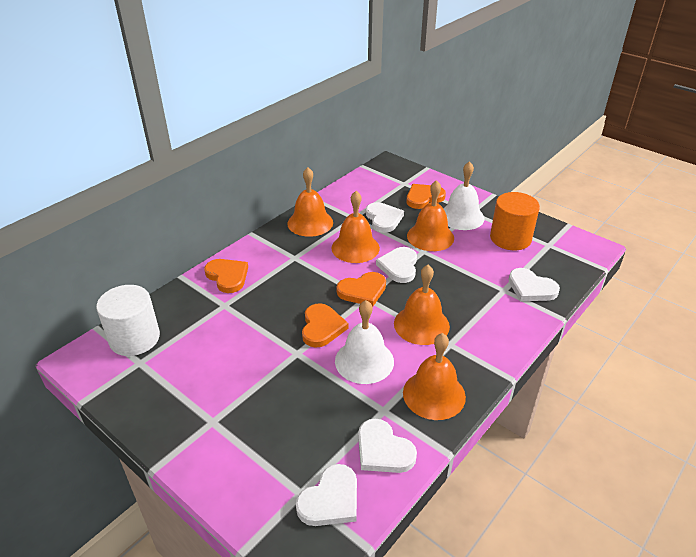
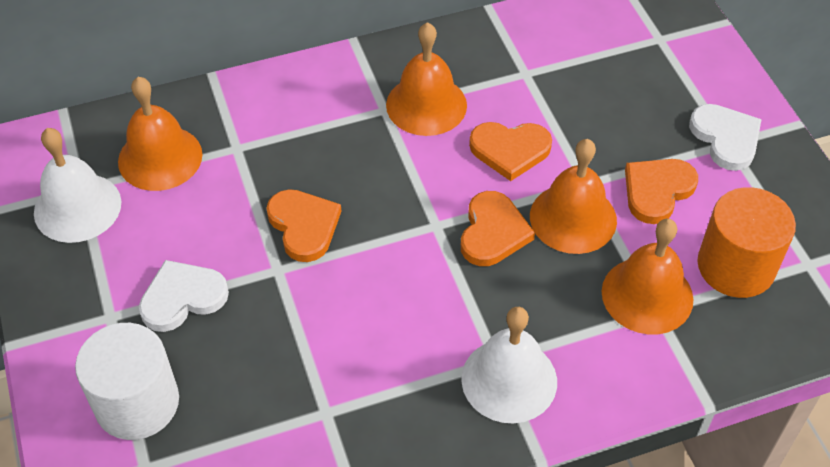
orange bell: 5 -> 4
white heart: 5 -> 2

